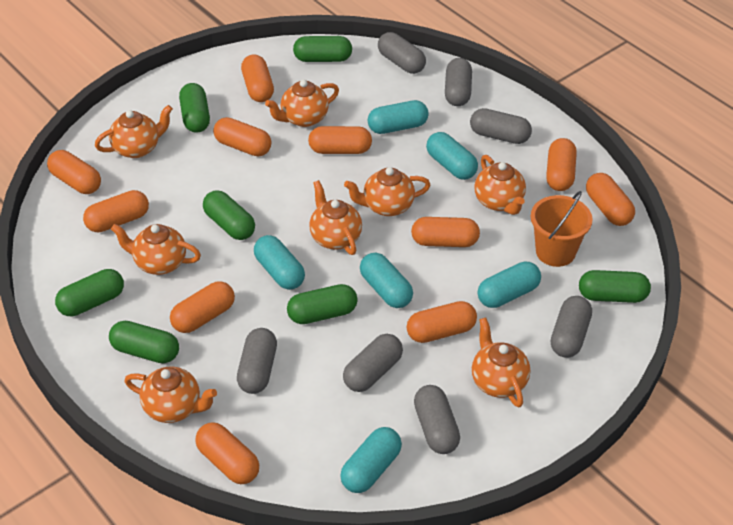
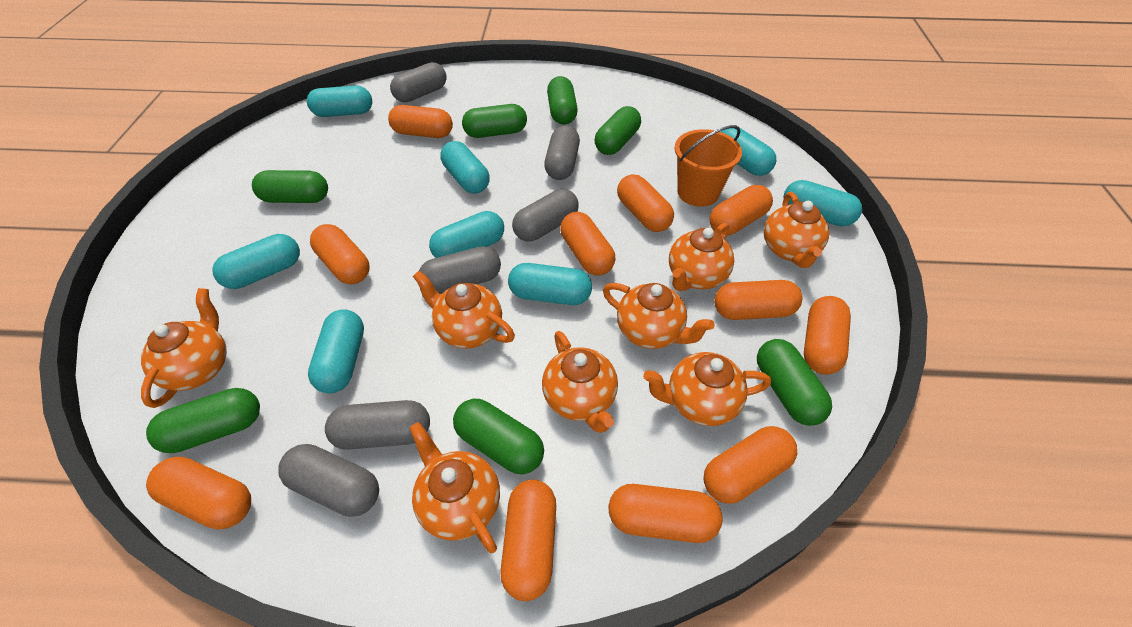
grey capsule: 7 -> 6
turquoise capsule: 6 -> 8

